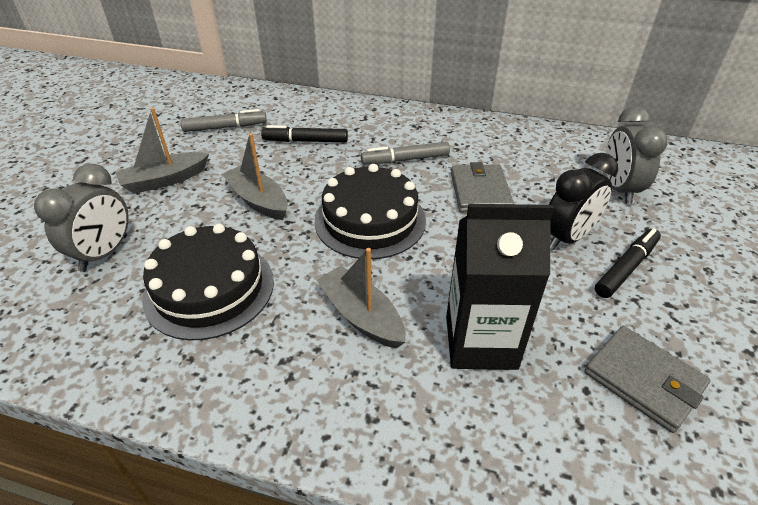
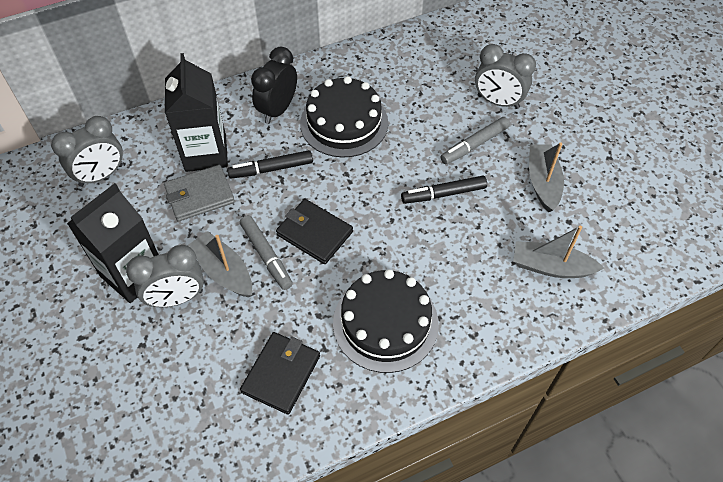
black carton: 1 -> 2
black wallet: 0 -> 2
grey clock: 2 -> 3
grey wallet: 2 -> 1

